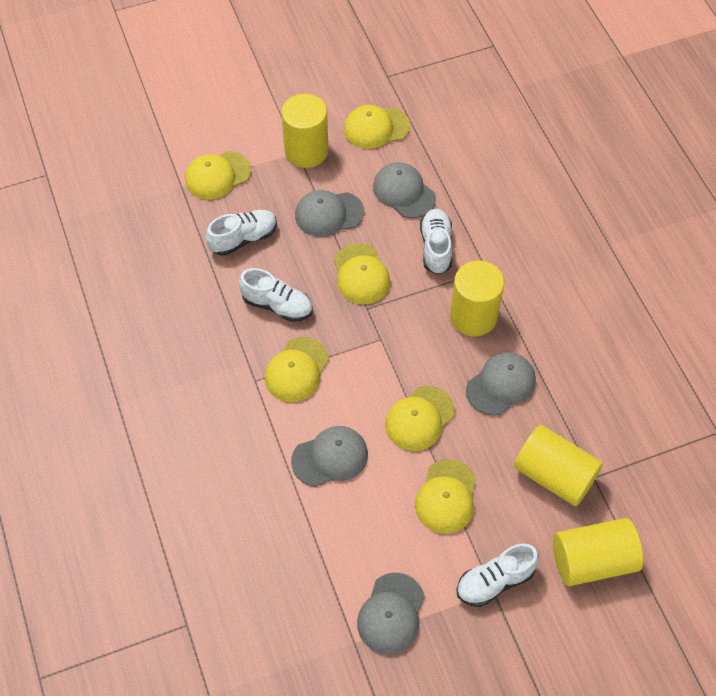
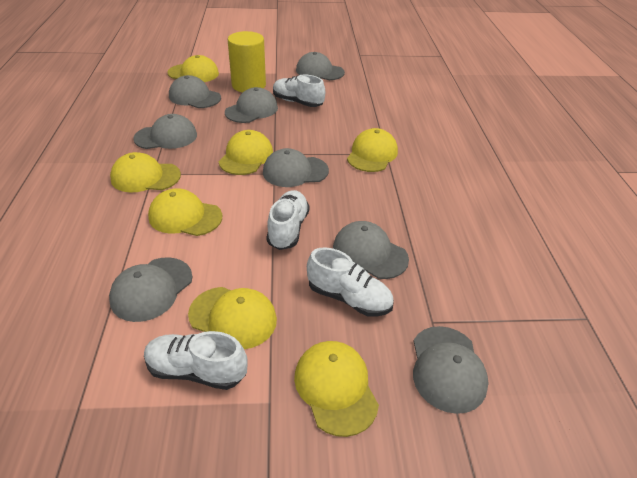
grey cap: 5 -> 8
yellow cap: 6 -> 7
yellow cylinder: 4 -> 1

